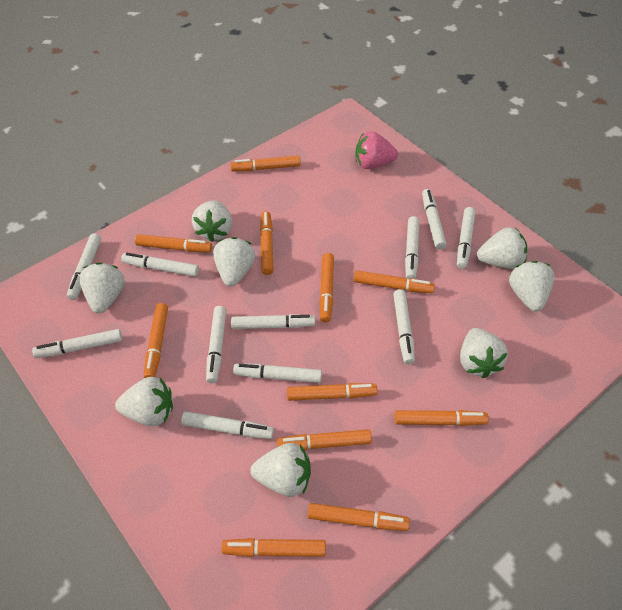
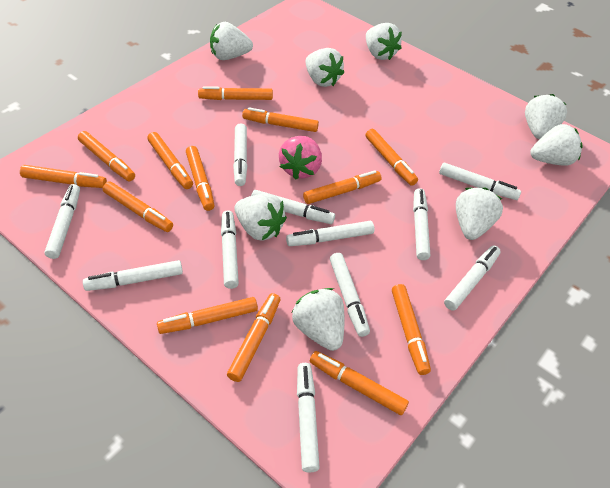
orange marker: 11 -> 13

